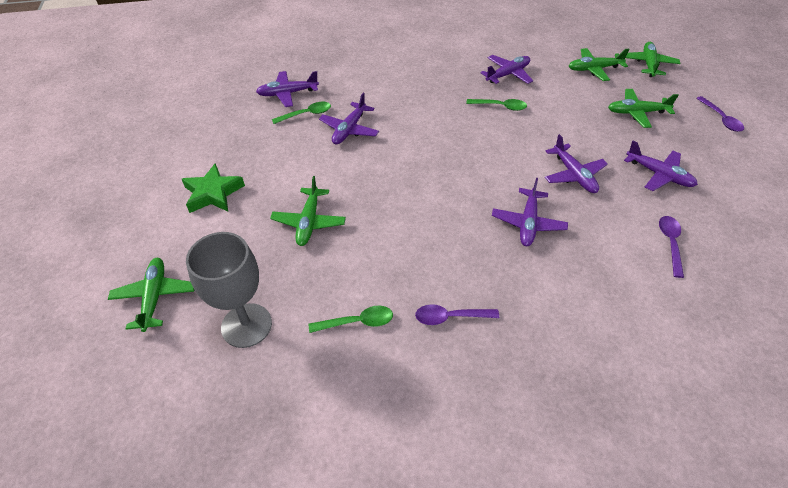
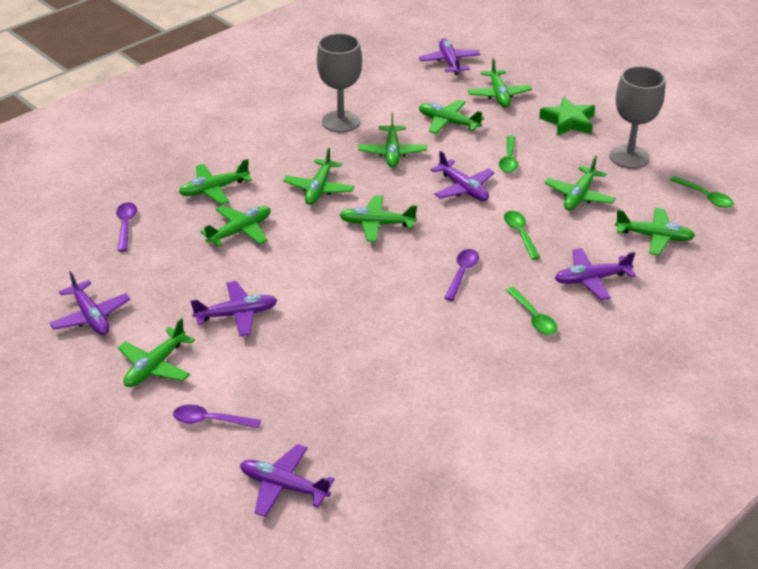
green plane: 5 -> 10
green spoon: 3 -> 4
grey goblet: 1 -> 2

